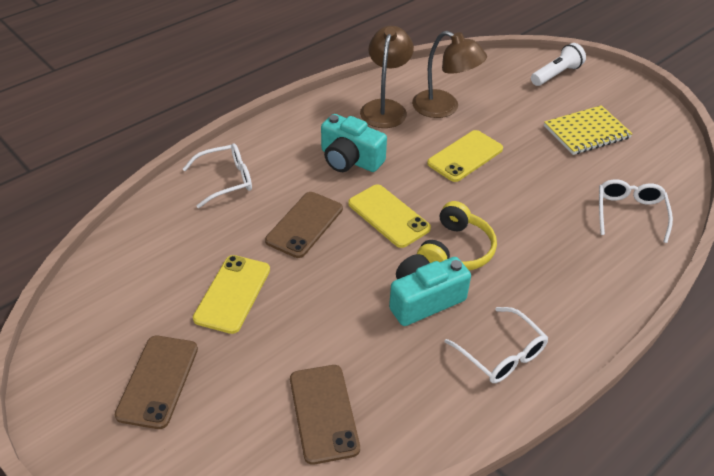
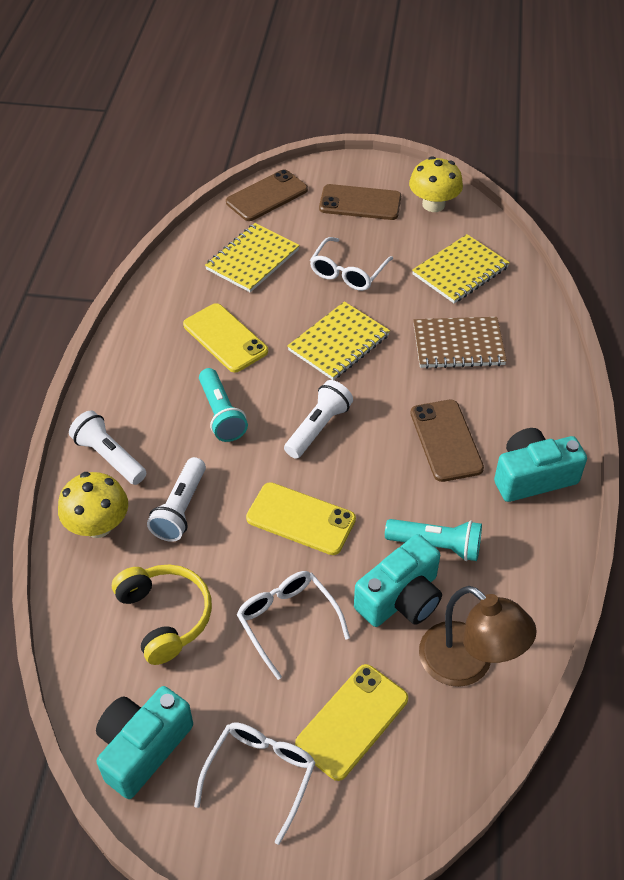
brown lamp: 2 -> 1
brown notebook: 0 -> 1
turquoise camera: 2 -> 3
turquoise flashlight: 0 -> 2
white flashlight: 1 -> 3
yellow mushroom: 0 -> 2
yellow notebook: 1 -> 3

